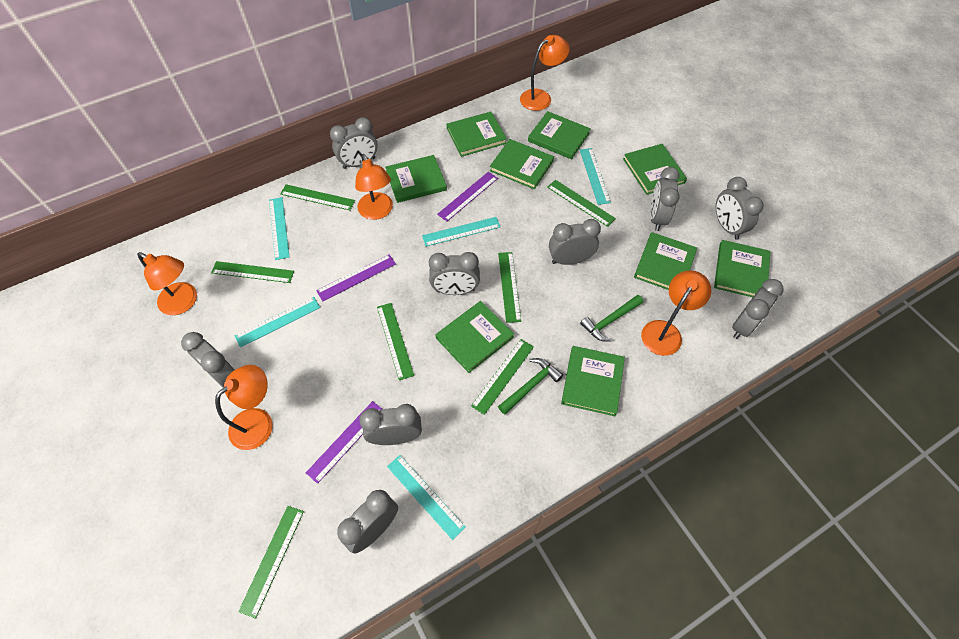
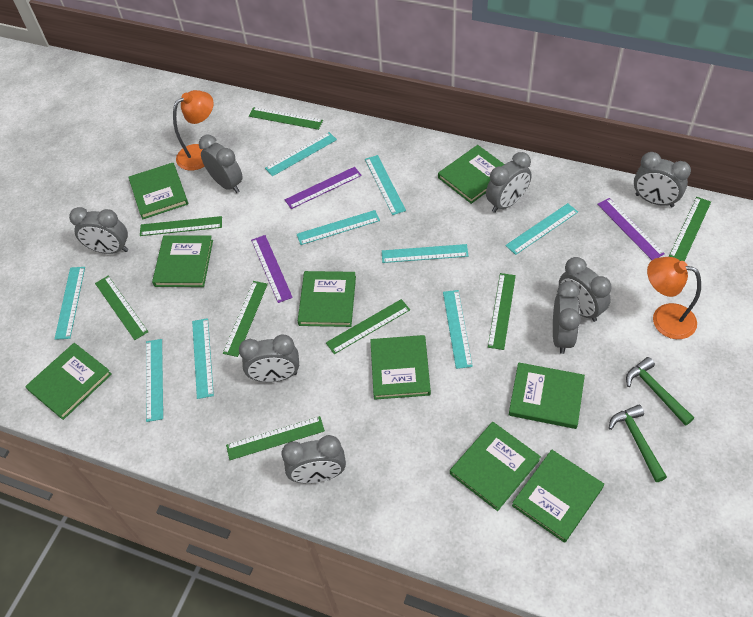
green ruler: 7 -> 8
grey clock: 9 -> 8
orange lamp: 5 -> 2
turquoise ruler: 5 -> 9

